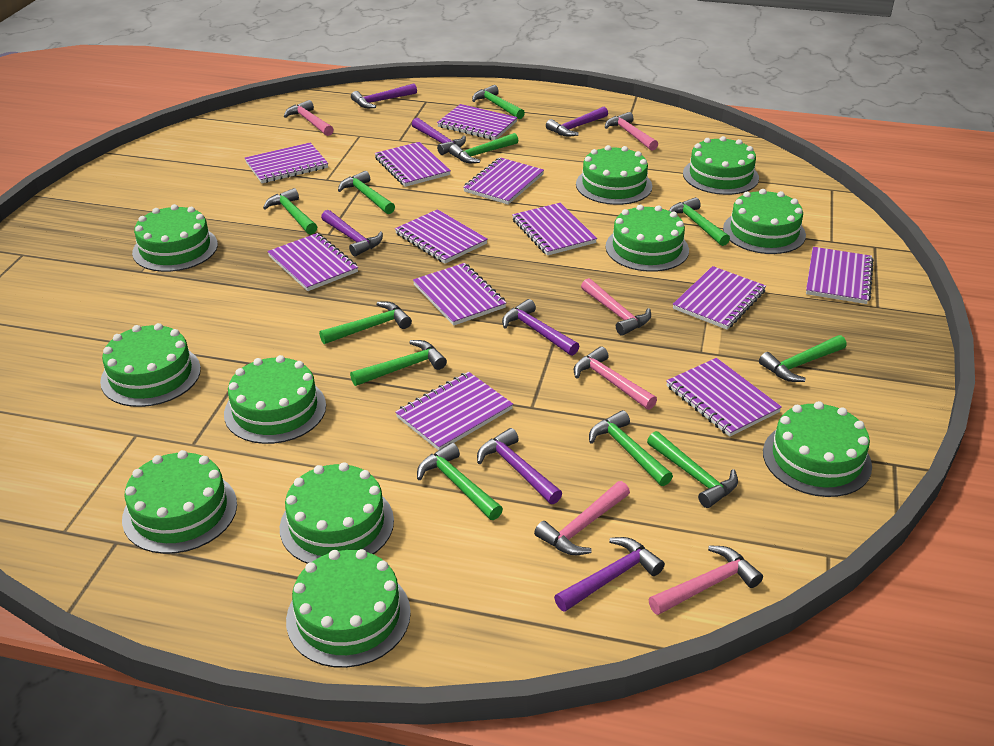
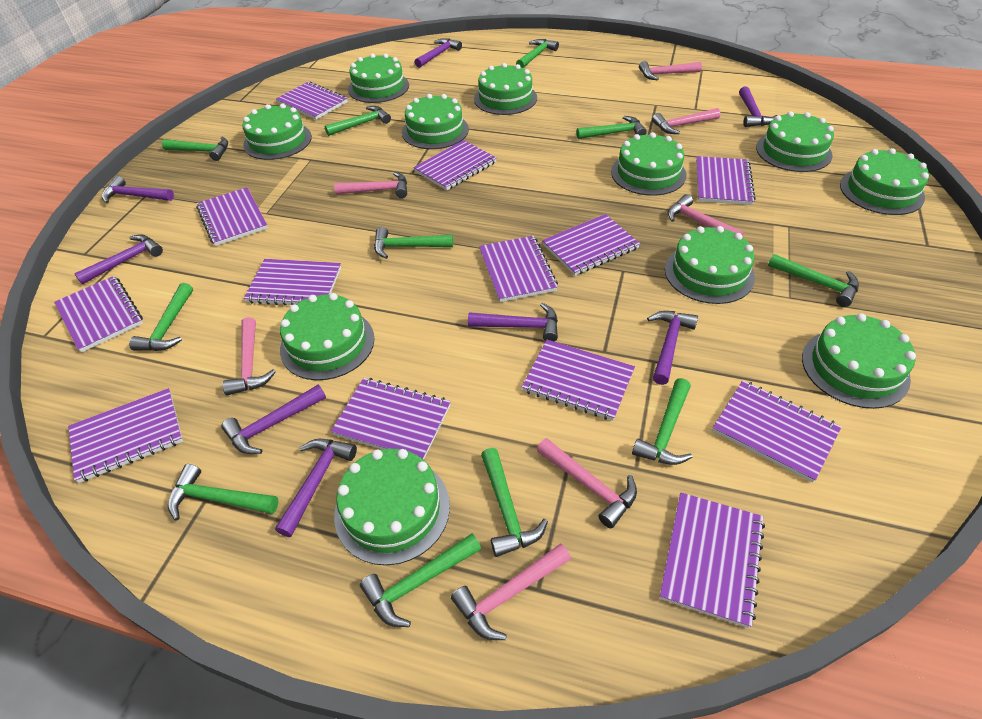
pink hammer: 6 -> 7
purple hammer: 7 -> 8
purple notebook: 12 -> 13

